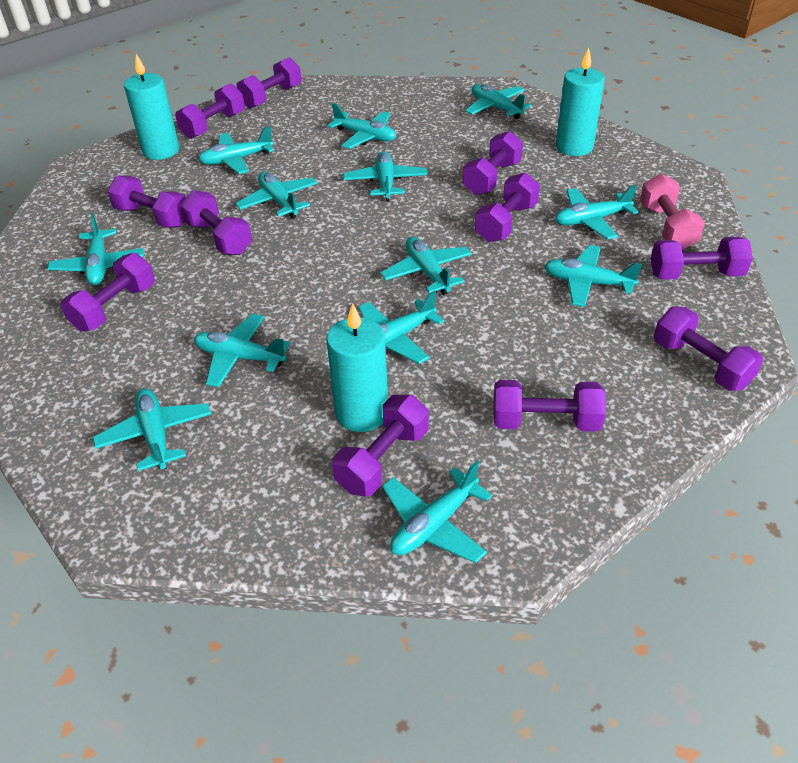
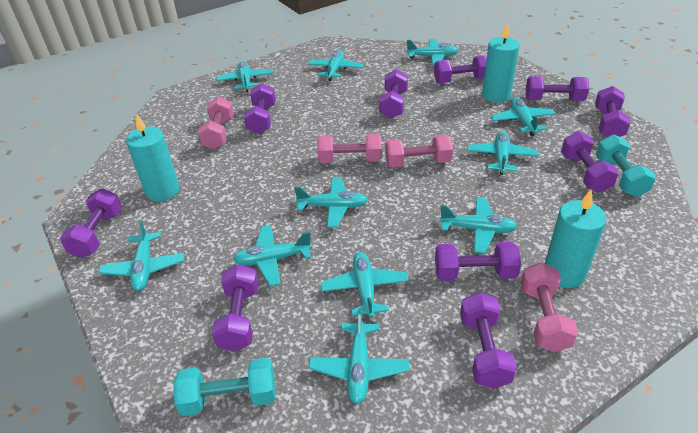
pink dumbbell: 1 -> 4
purple dumbbell: 11 -> 10
turquoise dumbbell: 0 -> 2
turquoise plane: 13 -> 11

